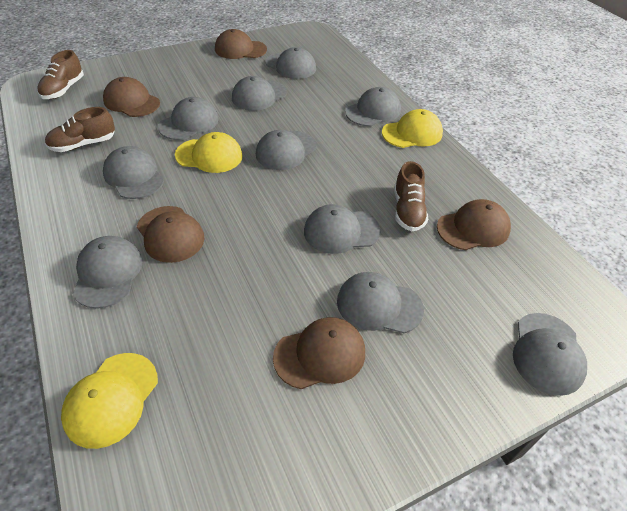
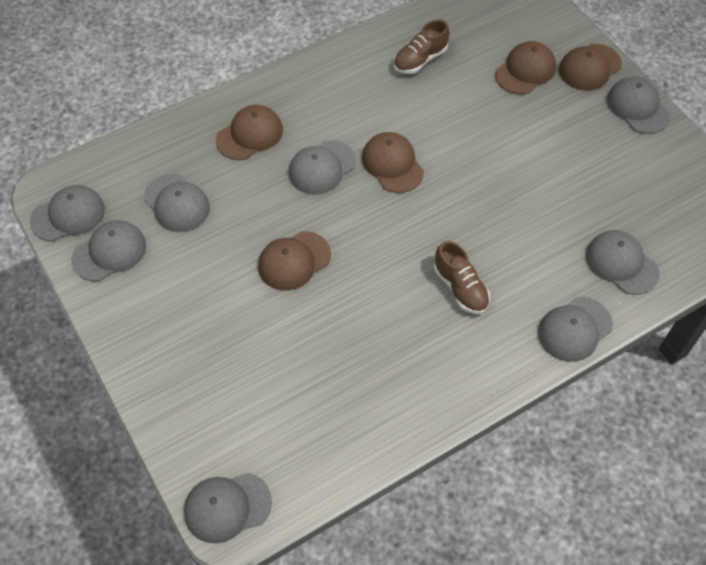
brown shoe: 3 -> 2
grey cap: 10 -> 8
yellow cap: 3 -> 0

